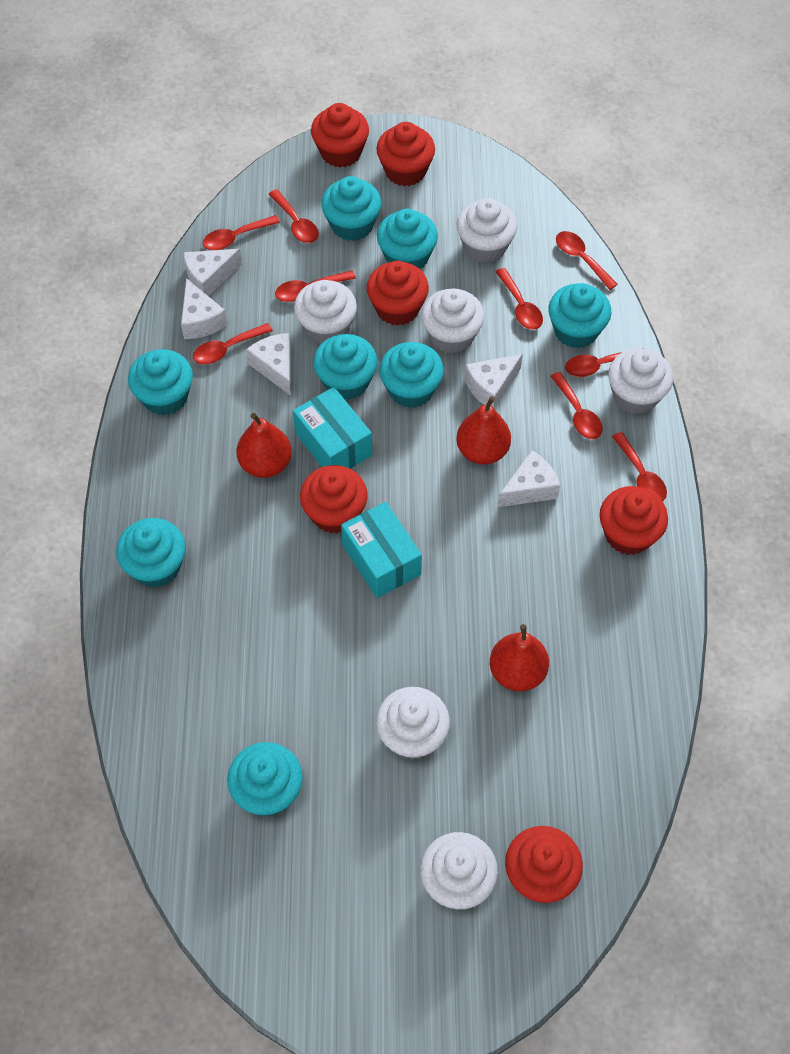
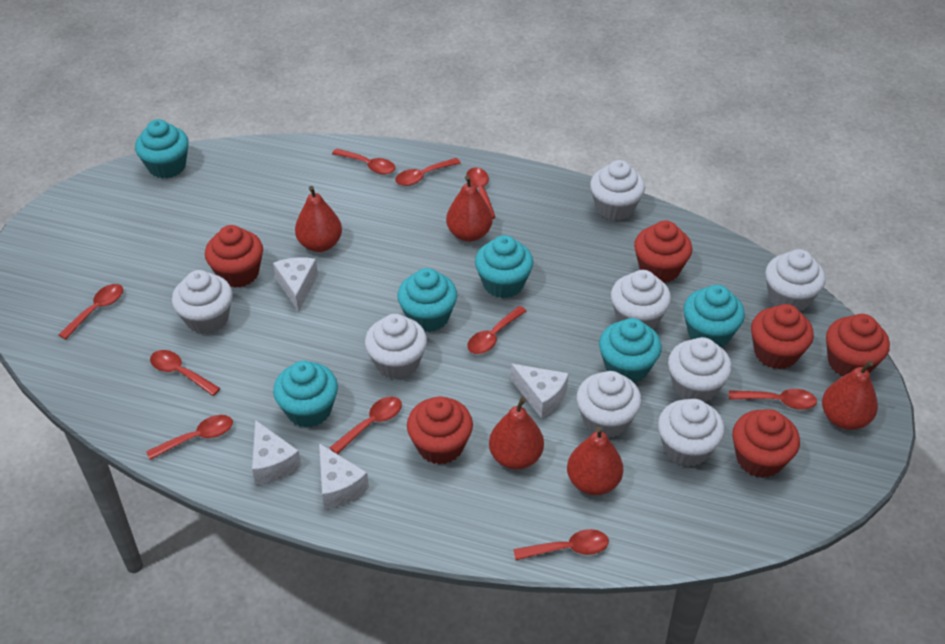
red pear: 3 -> 5
red spoon: 9 -> 10
turquoise box: 2 -> 0
turquoise cupcake: 8 -> 6
white cheese: 5 -> 4
white cupcake: 6 -> 8

